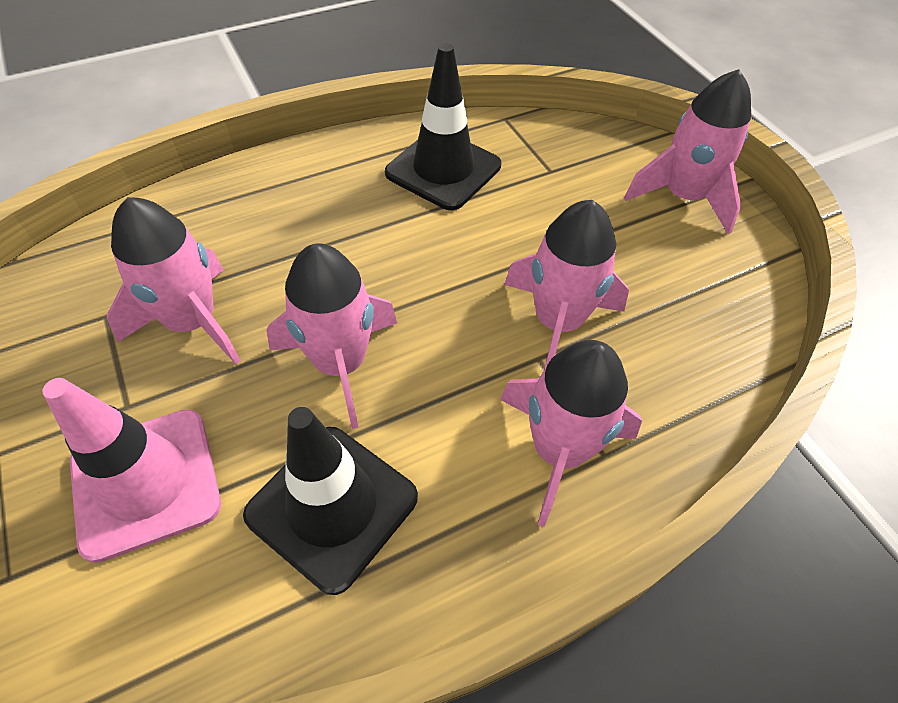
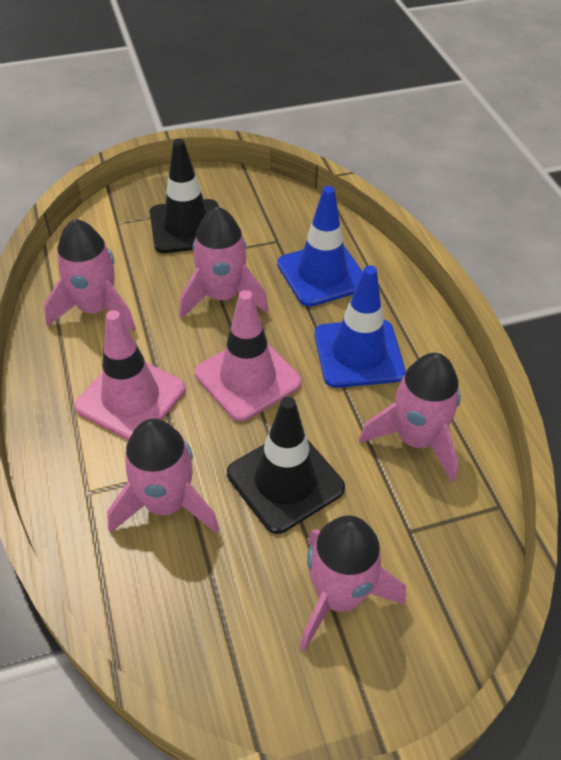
blue traffic cone: 0 -> 2
pink traffic cone: 1 -> 2

